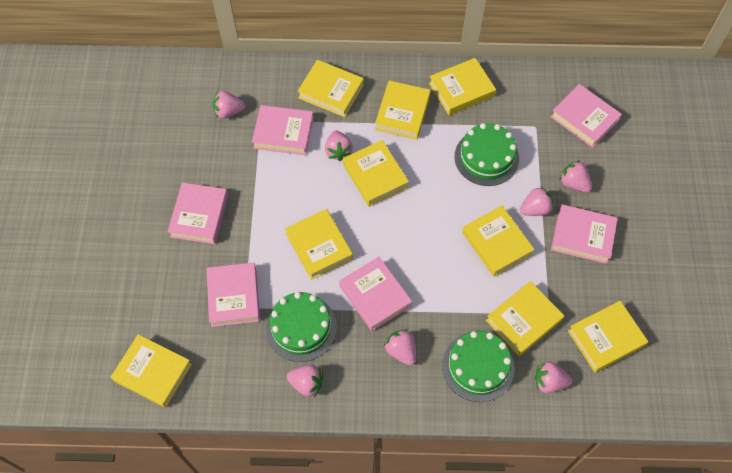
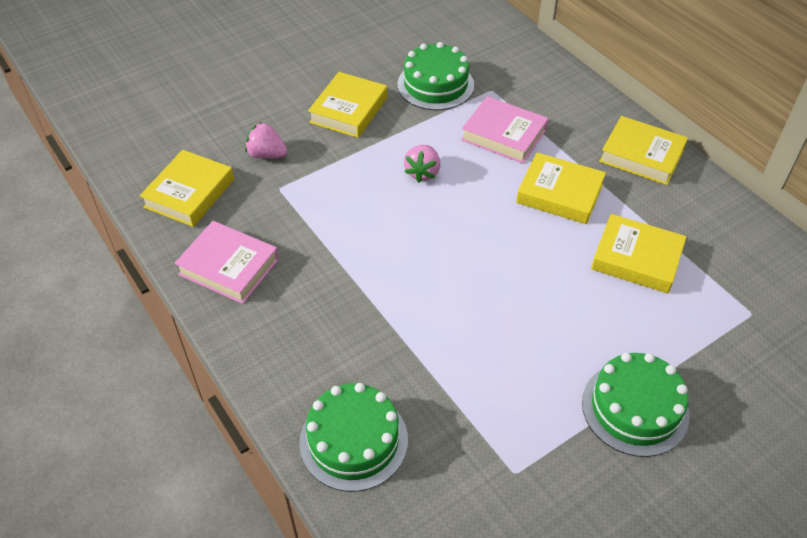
pink book: 6 -> 2
pink strawberry: 7 -> 2
yellow book: 9 -> 5

